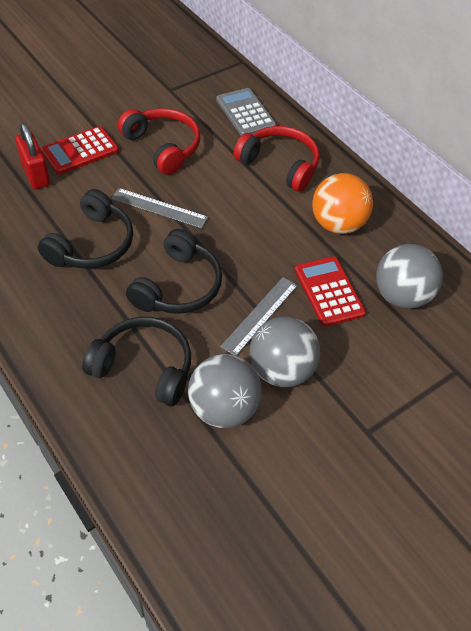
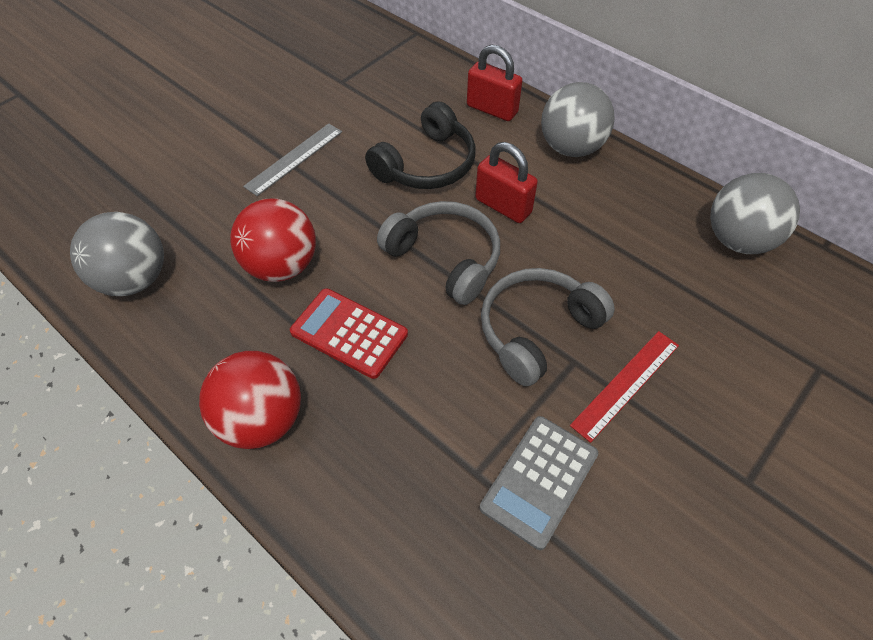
black headphones: 3 -> 1
grey headphones: 0 -> 2
grey ruler: 2 -> 1
orange ball: 1 -> 0
red ball: 0 -> 2
red calculator: 2 -> 1
red headphones: 2 -> 0
red padlock: 1 -> 2
red ruler: 0 -> 1

